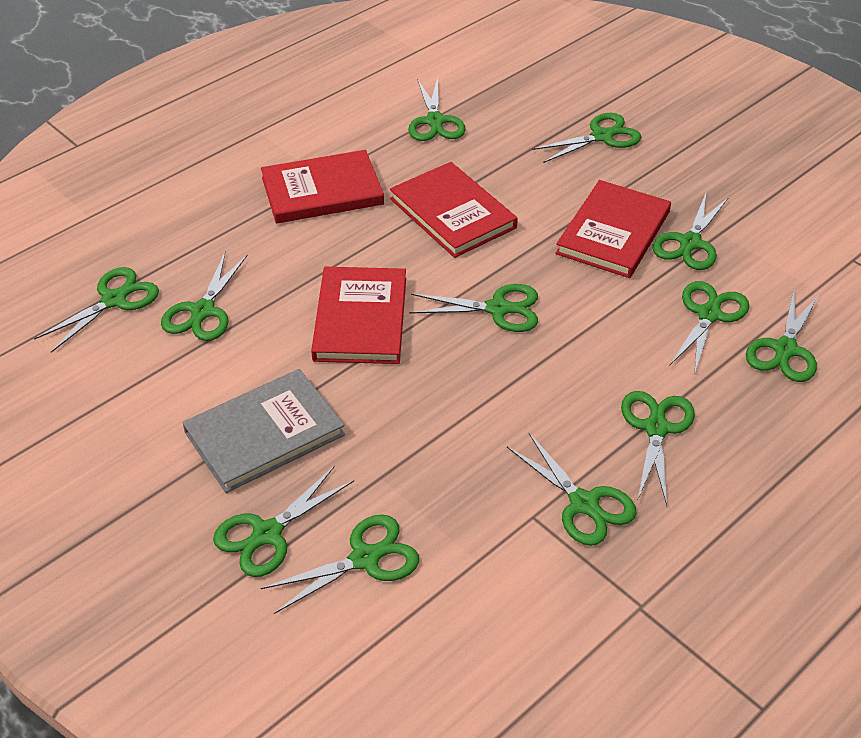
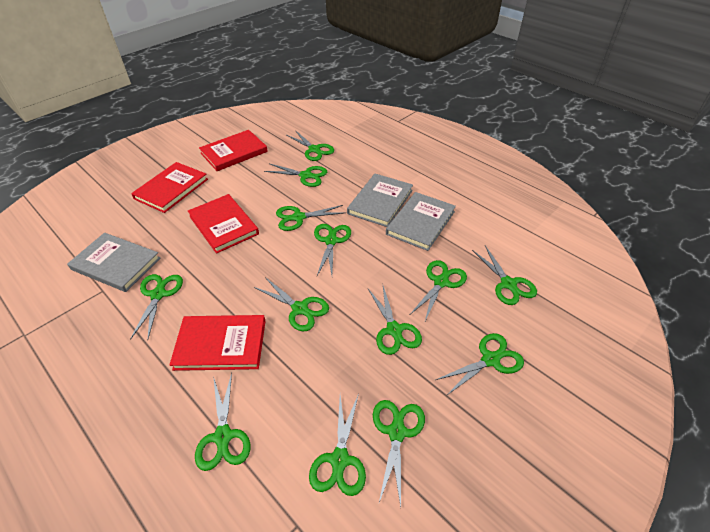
green scissors: 12 -> 13
grey book: 1 -> 3

